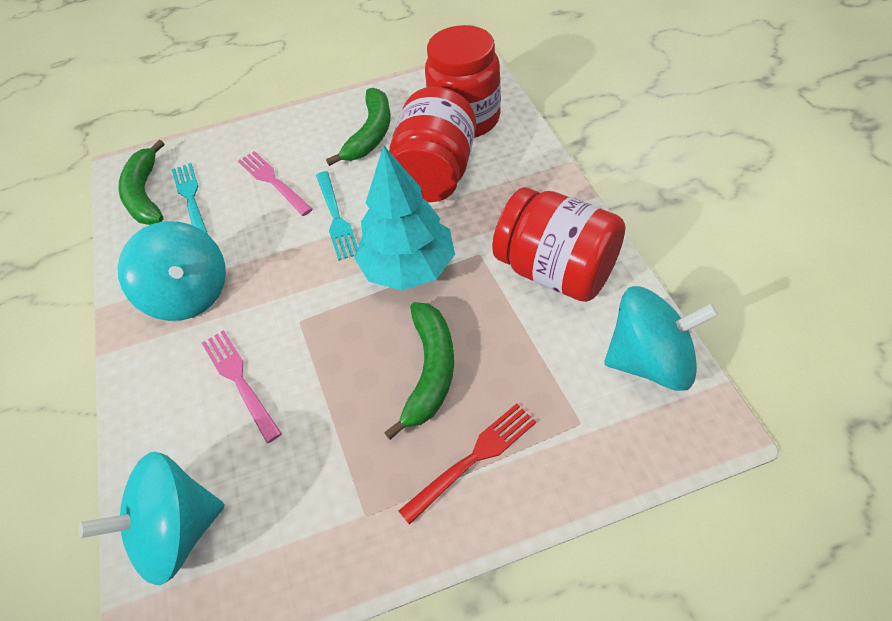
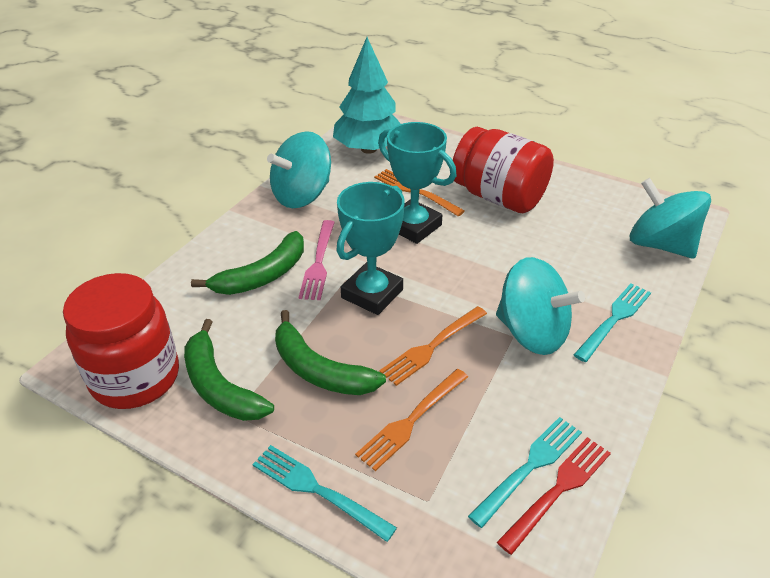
orange fork: 0 -> 3
pink fork: 2 -> 1
red jar: 3 -> 2
turquoise fork: 2 -> 3
turquoise trophy: 0 -> 2

